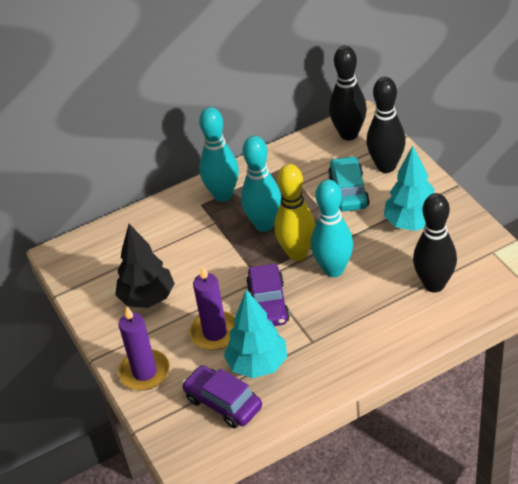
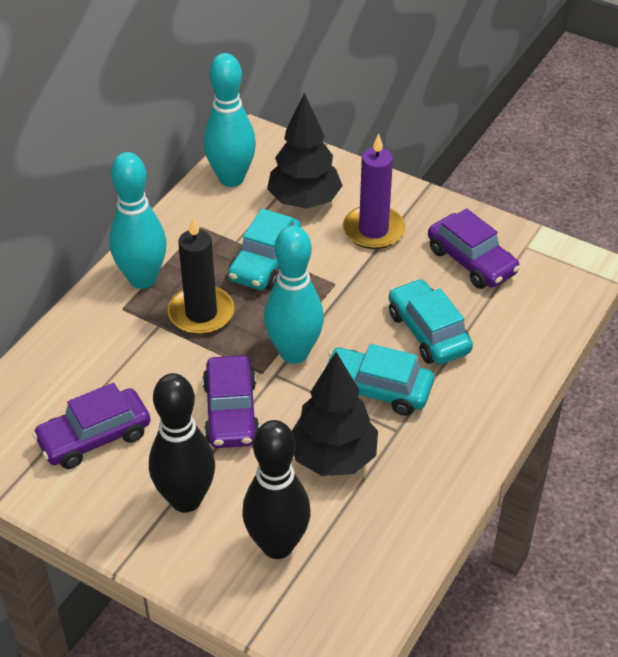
black bowling pin: 3 -> 2
black candle: 0 -> 1
black tree: 1 -> 2
purple candle: 2 -> 1
purple car: 2 -> 3
turquoise car: 1 -> 3
turquoise tree: 2 -> 0
yellow bowling pin: 1 -> 0

